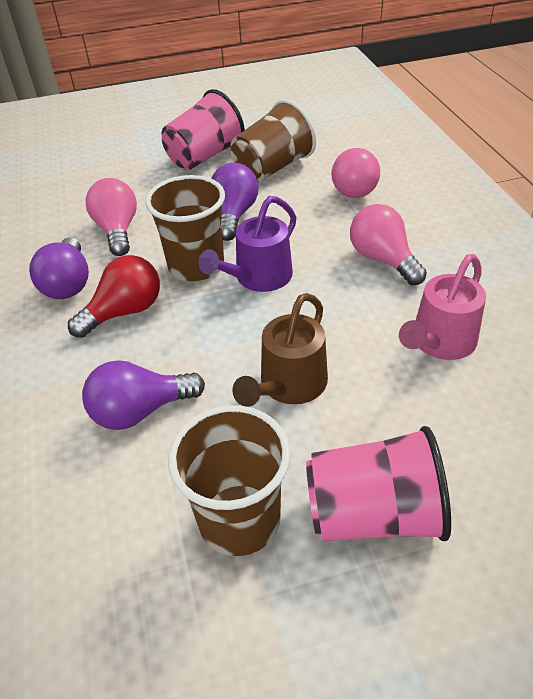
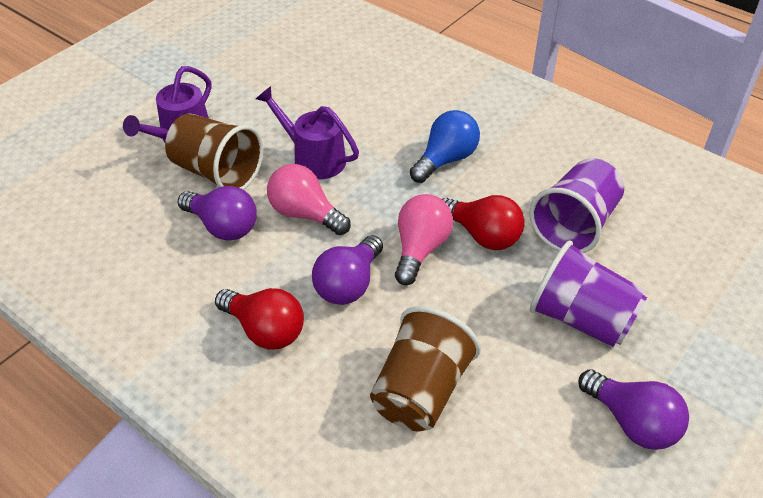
blue light bulb: 0 -> 1
brown cup: 3 -> 2
brown watering can: 1 -> 0
pink cup: 2 -> 0
pink light bulb: 3 -> 2
pink watering can: 1 -> 0
purple cup: 0 -> 2
purple watering can: 1 -> 2
red light bulb: 1 -> 2

